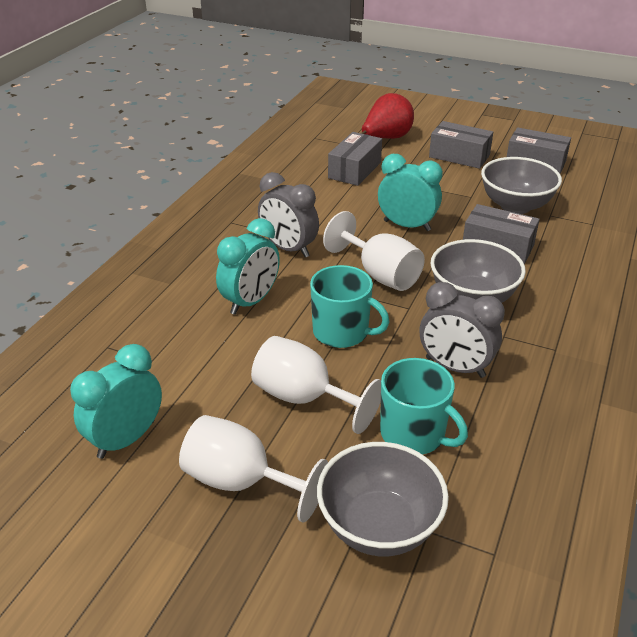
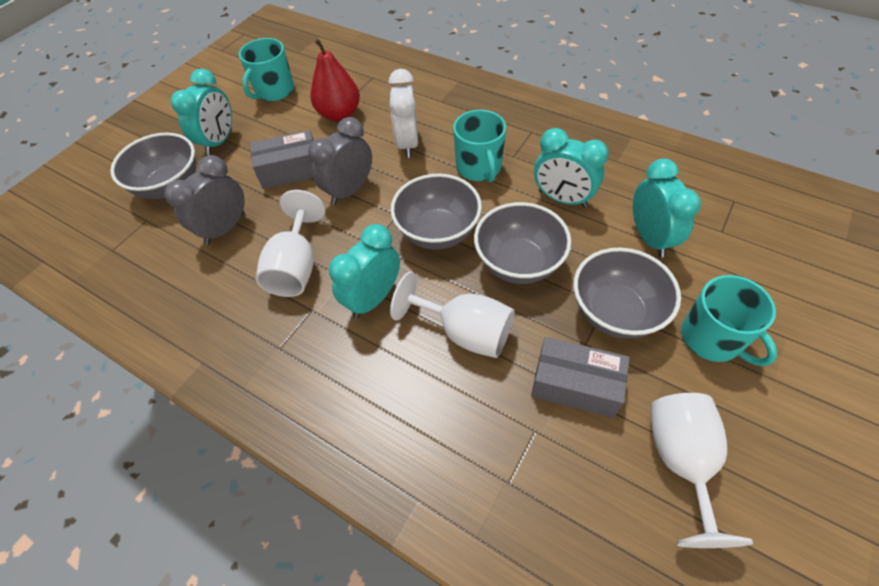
grey bowl: 3 -> 4
grey box: 4 -> 2
turquoise clock: 3 -> 4
turquoise mug: 2 -> 3
white clock: 0 -> 1

